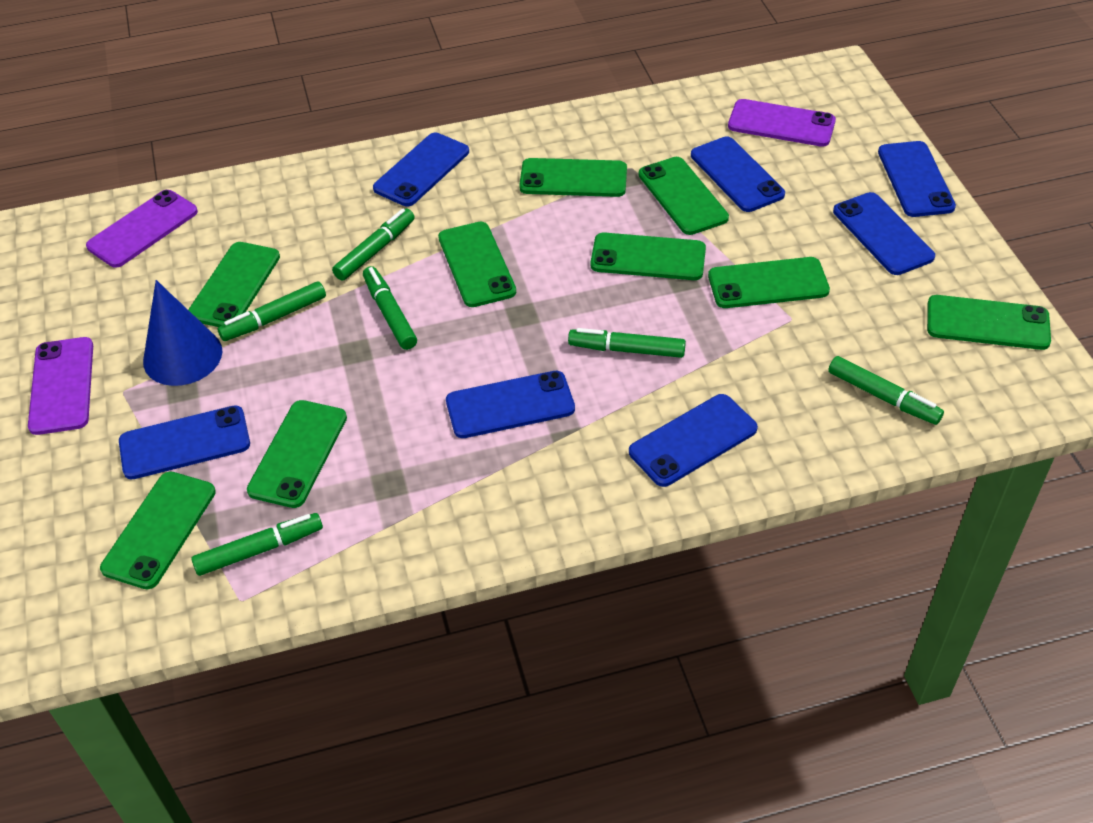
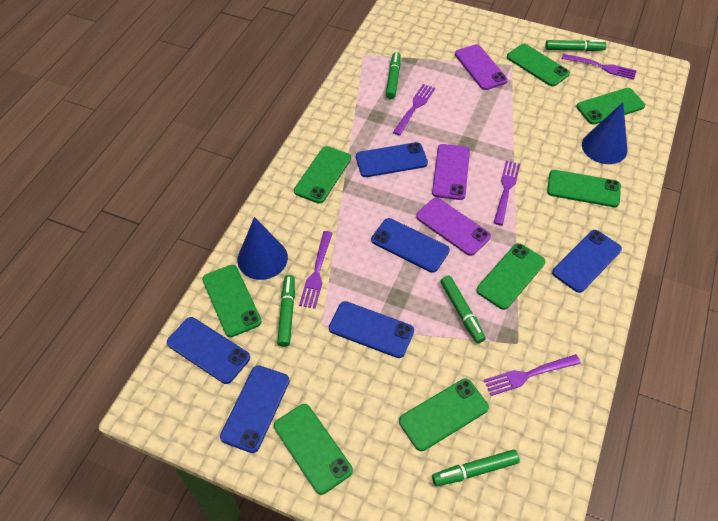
blue cone: 1 -> 2
blue phone: 7 -> 6
green marker: 6 -> 5
green phone: 9 -> 8
purple fork: 0 -> 5

